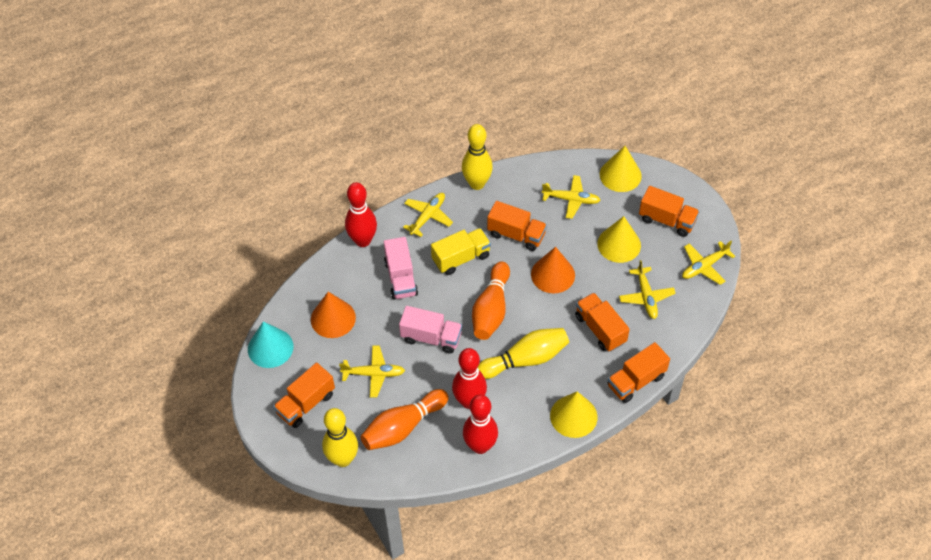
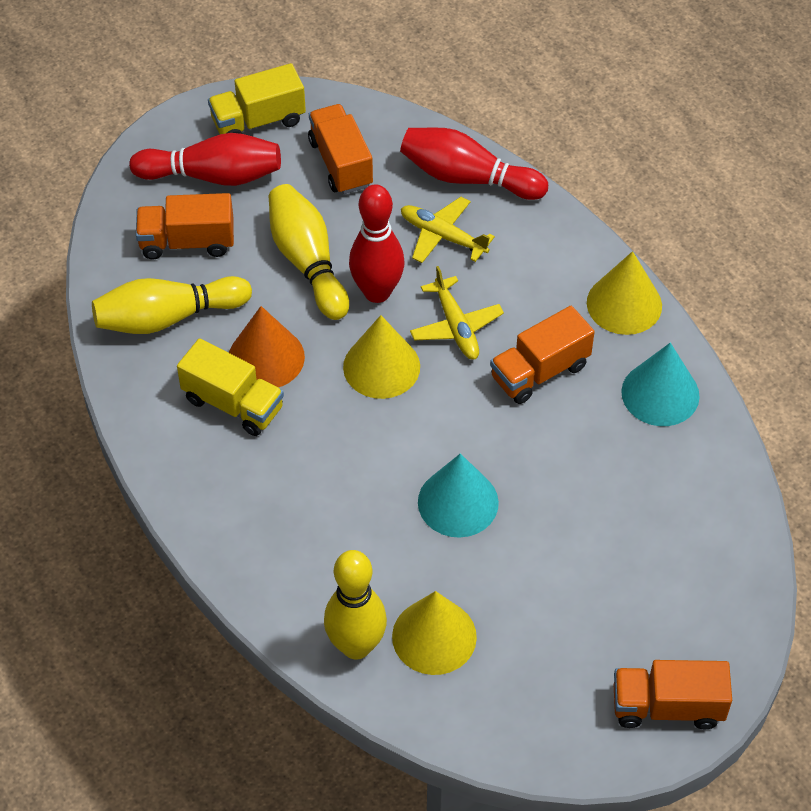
orange bowling pin: 2 -> 0
orange cone: 2 -> 1
orange truck: 5 -> 4
pink truck: 2 -> 0
turquoise cone: 1 -> 2
yellow plane: 5 -> 2
yellow truck: 1 -> 2

